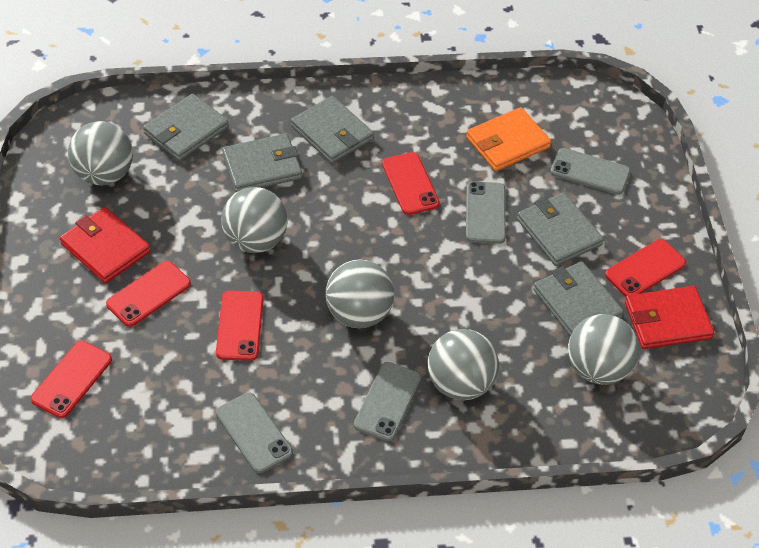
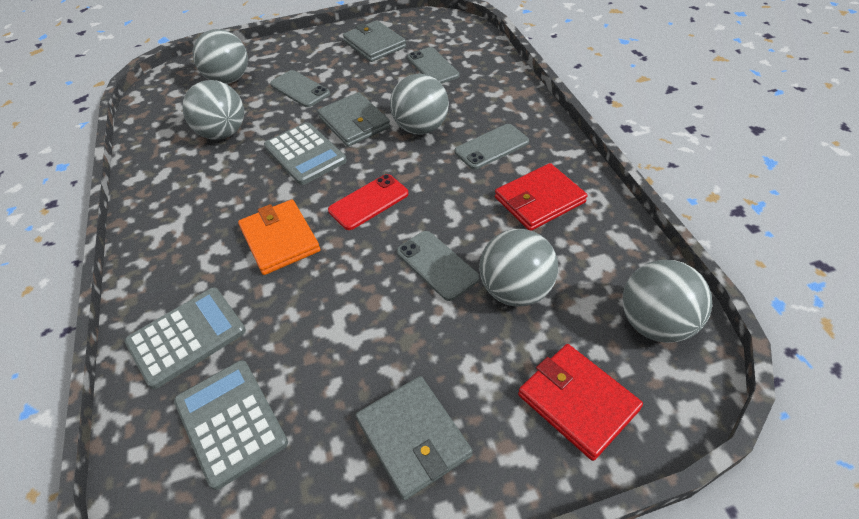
grey calculator: 0 -> 3
grey wallet: 5 -> 3
red phone: 5 -> 1

